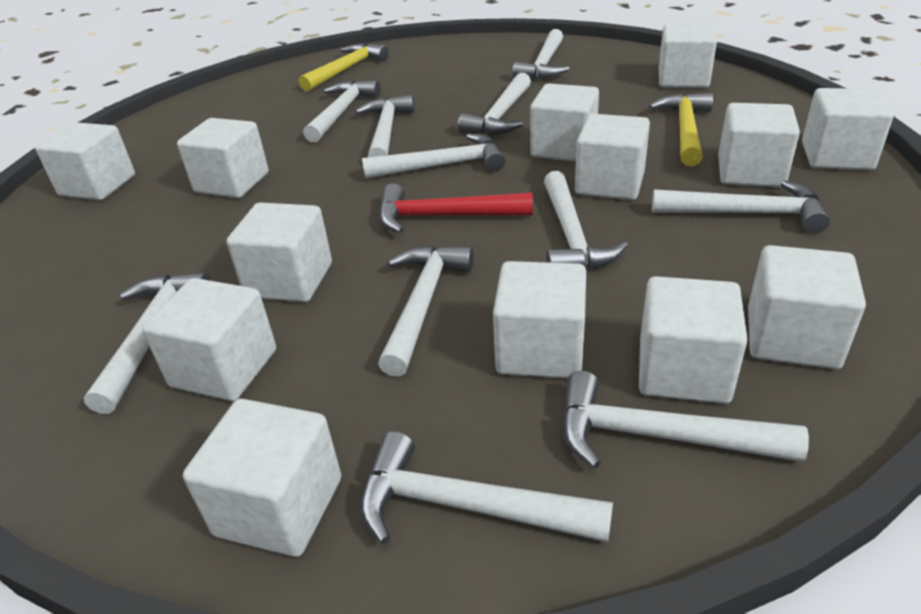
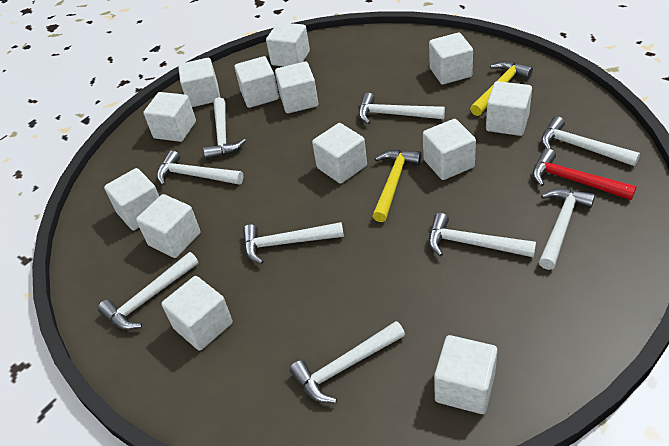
white hammer: 11 -> 9

